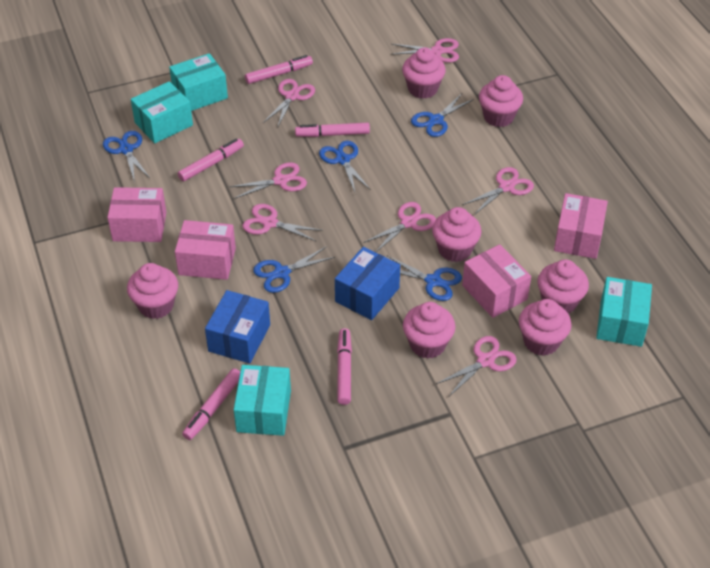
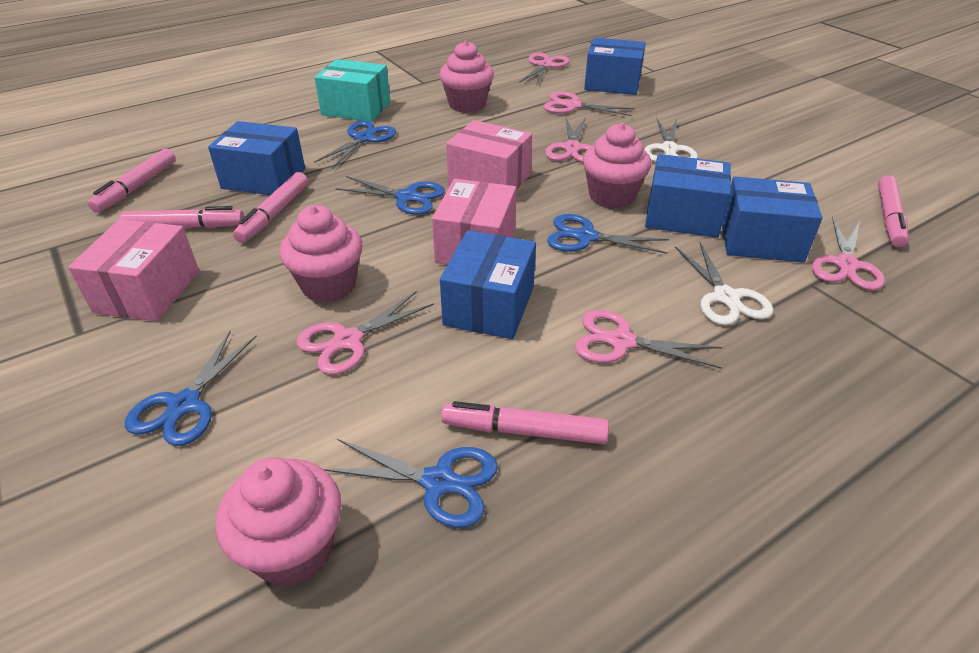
blue box: 2 -> 5
pink box: 4 -> 3
pink cupcake: 7 -> 4
pink scissors: 7 -> 6
turquoise box: 4 -> 1
white scissors: 0 -> 2

